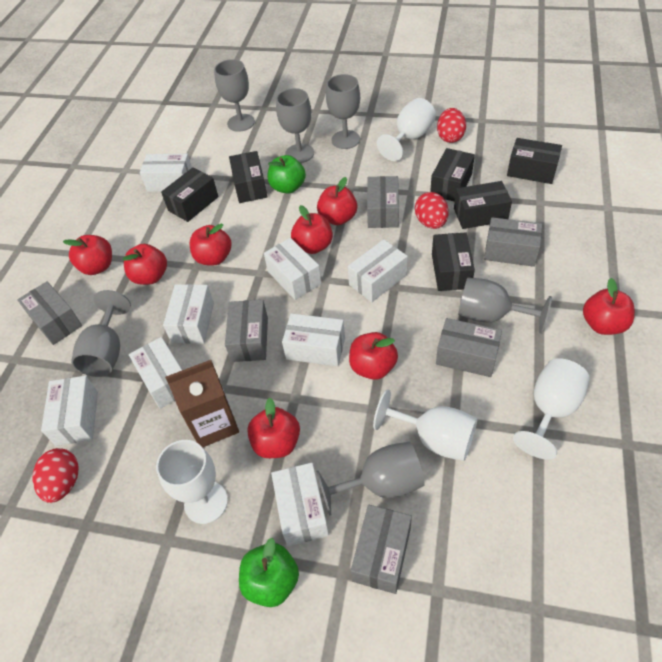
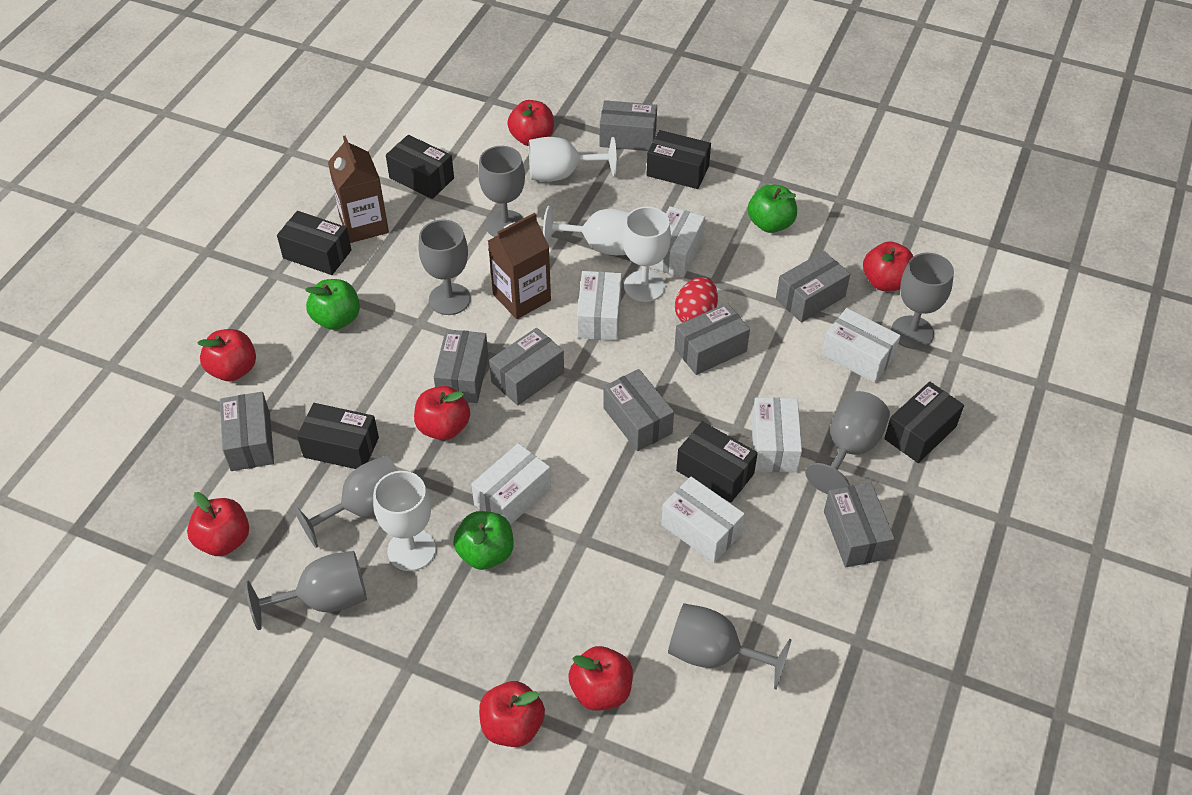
brown carton: 1 -> 2
green apple: 2 -> 3
grey box: 6 -> 8
grey goblet: 6 -> 7
red apple: 8 -> 7
red egg: 3 -> 1
white box: 8 -> 6

